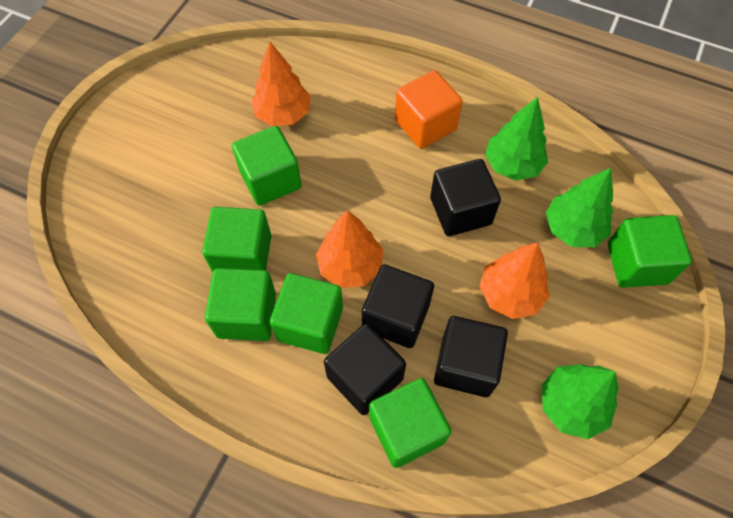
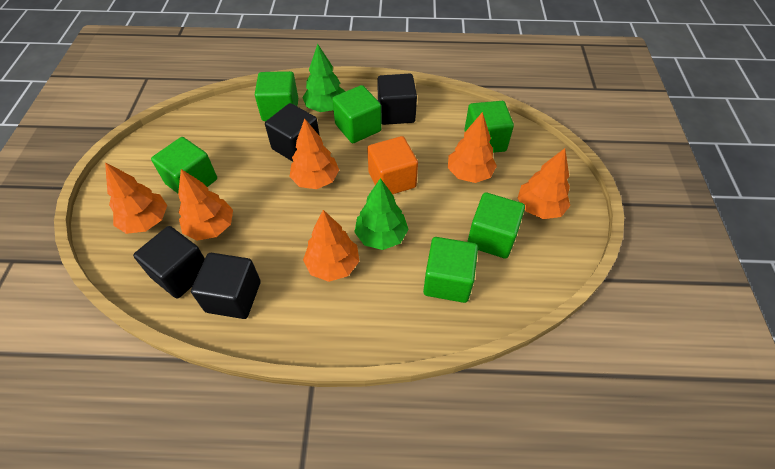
green tree: 3 -> 2
orange tree: 3 -> 6

